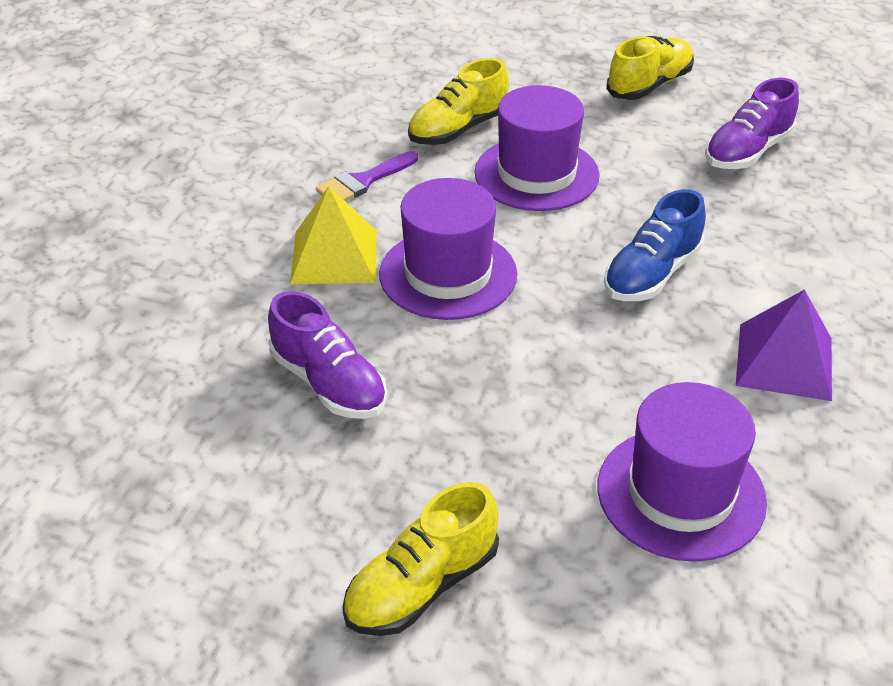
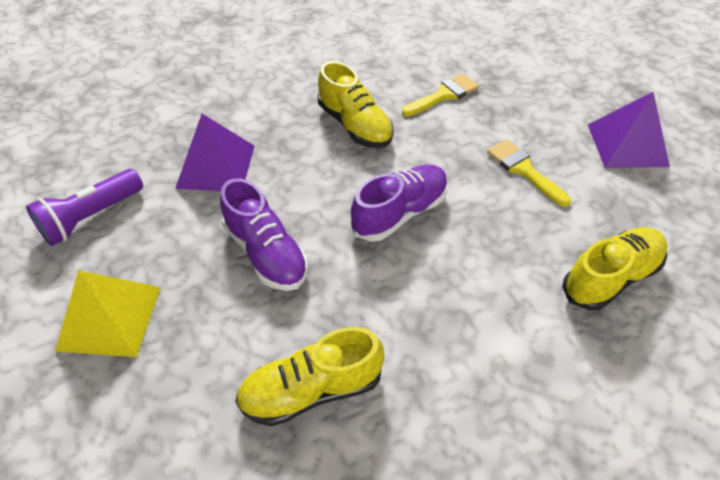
blue shoe: 1 -> 0
purple brush: 1 -> 0
purple flashlight: 0 -> 1
purple hat: 3 -> 0
purple pyramid: 1 -> 2
yellow brush: 0 -> 2

